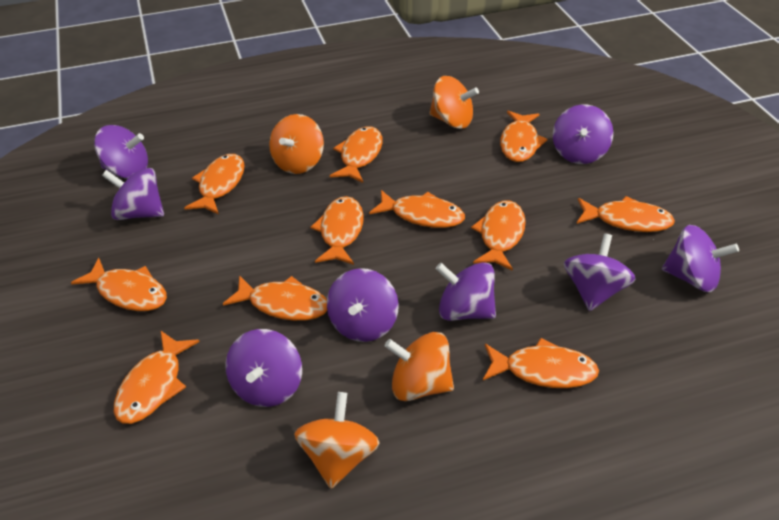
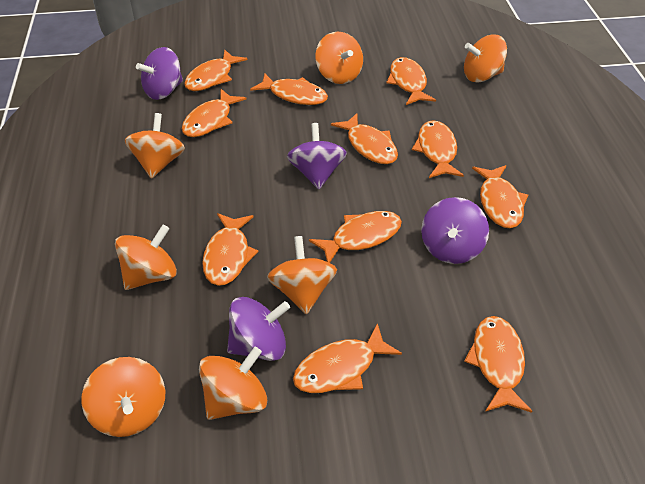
orange spinning top: 4 -> 7
purple spinning top: 8 -> 4

